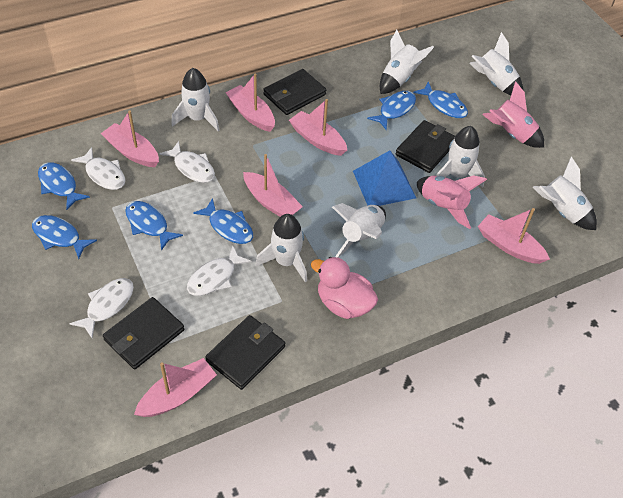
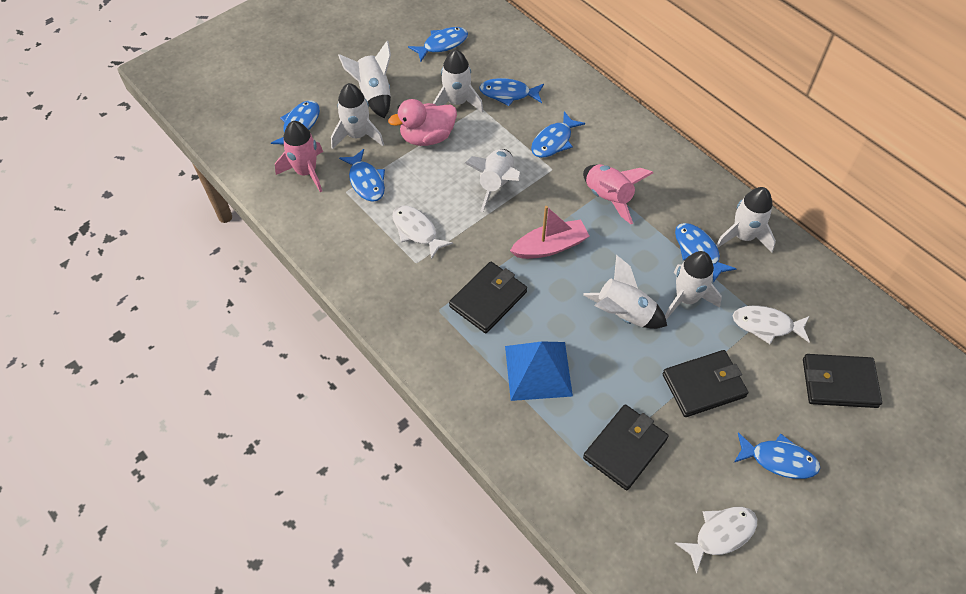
blue fish: 6 -> 7
pink boat: 6 -> 1
white fish: 4 -> 3

